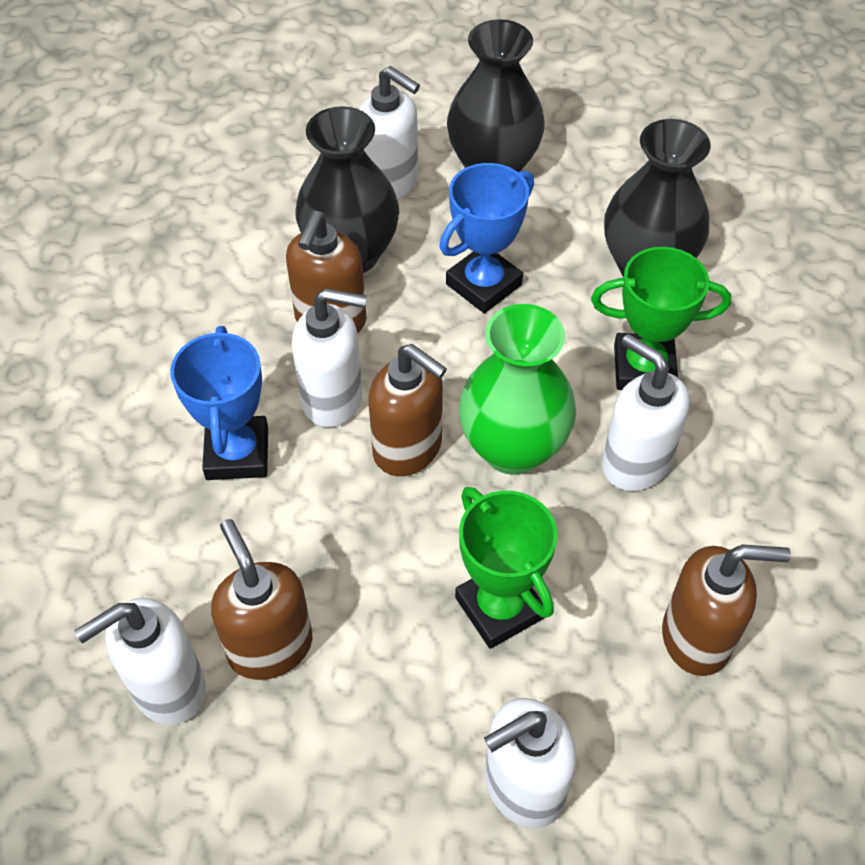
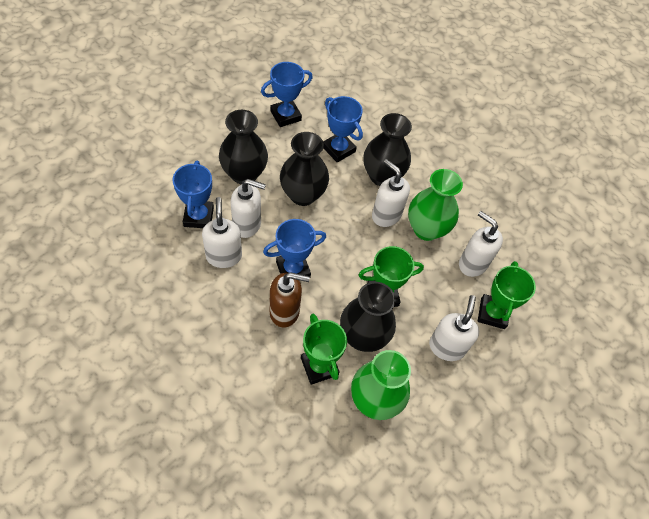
black vase: 3 -> 4
blue trophy: 2 -> 4
brown soap dispenser: 4 -> 1
green trophy: 2 -> 3
green vase: 1 -> 2

